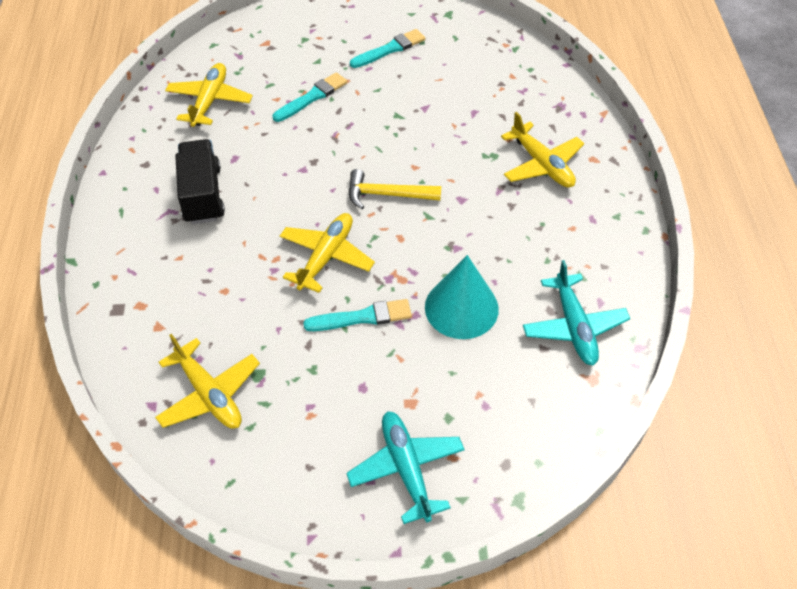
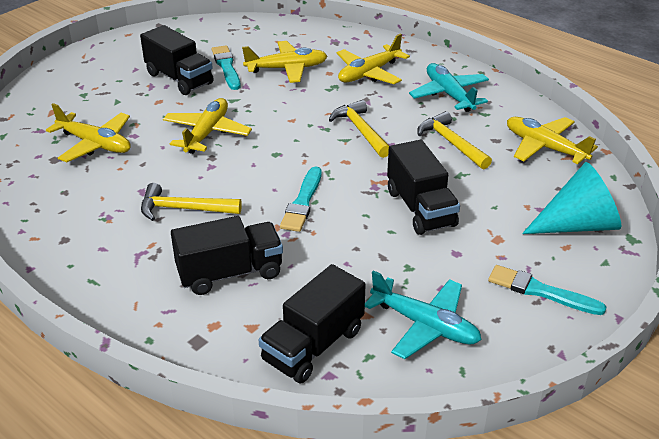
black truck: 1 -> 4
yellow hammer: 1 -> 3
yellow plane: 4 -> 5

